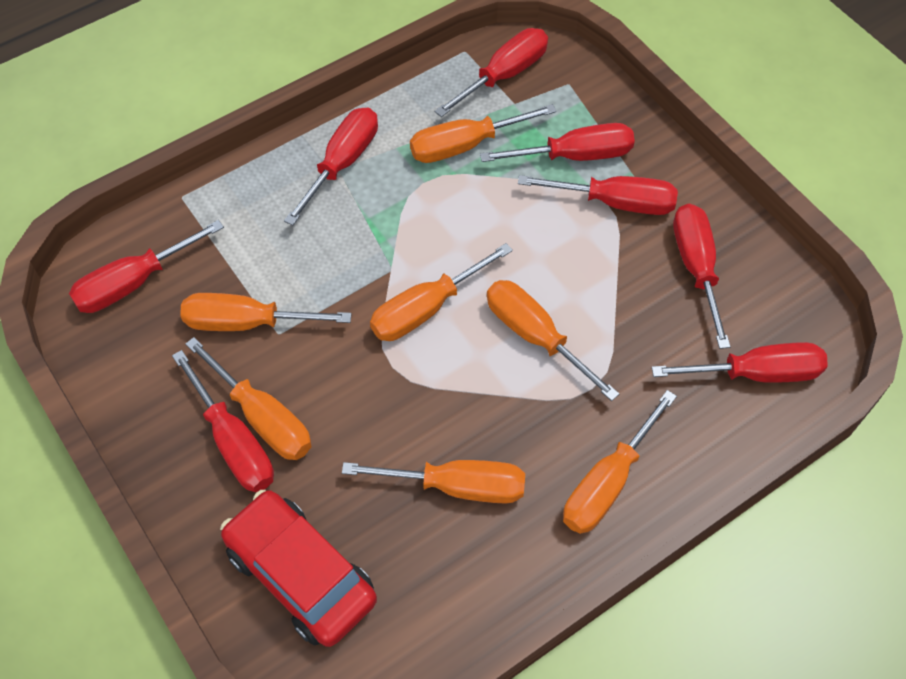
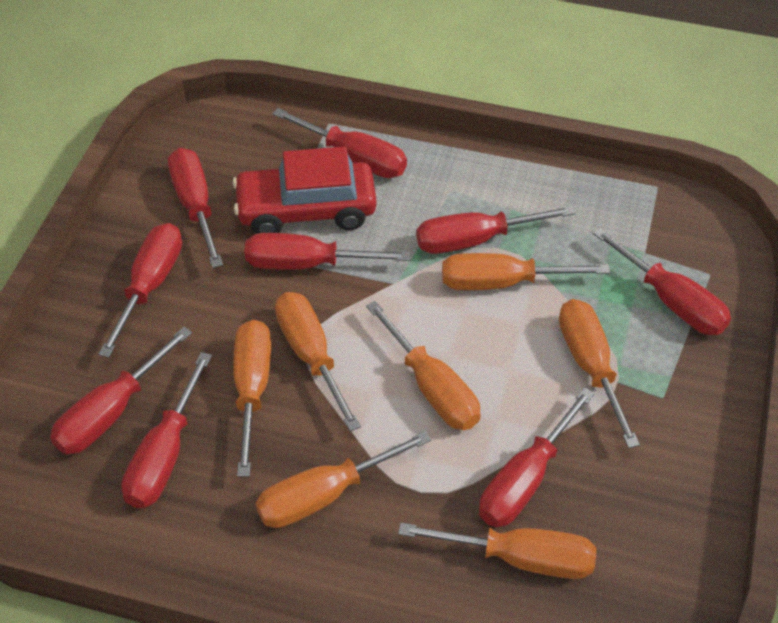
red screwdriver: 8 -> 9

